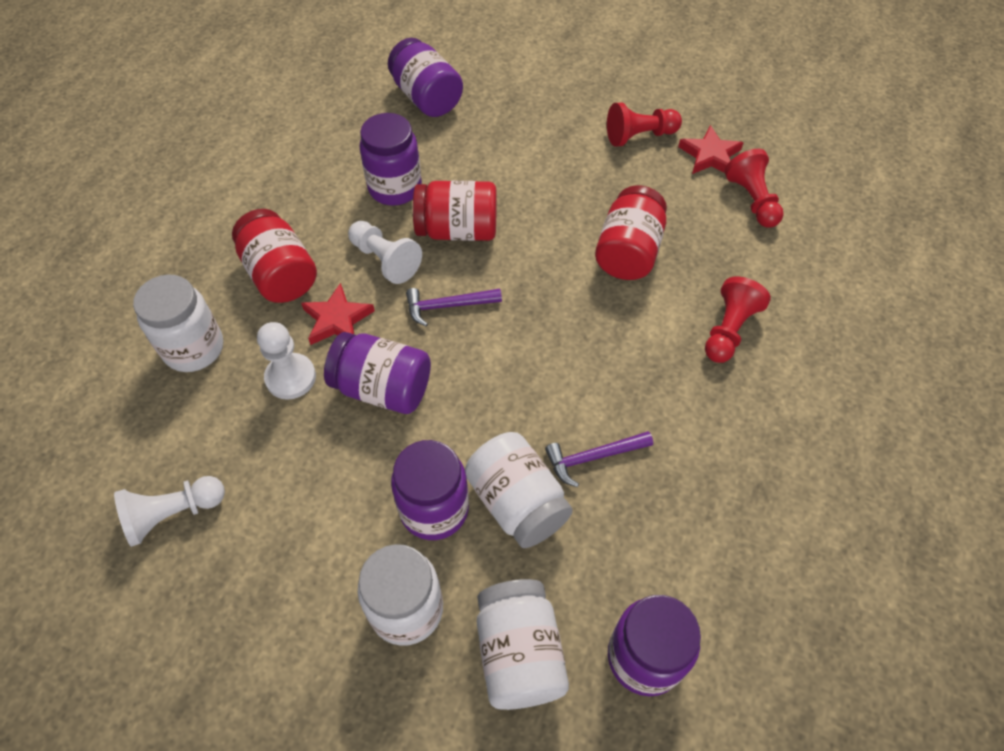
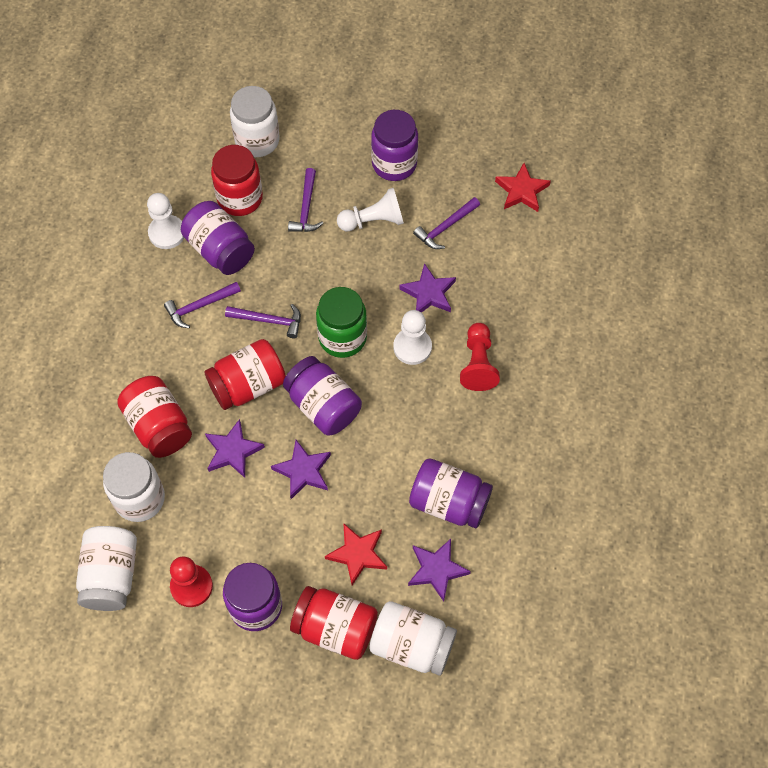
green jar: 0 -> 1
purple hammer: 2 -> 4
purple star: 0 -> 4
red jar: 3 -> 4
red pawn: 3 -> 2

